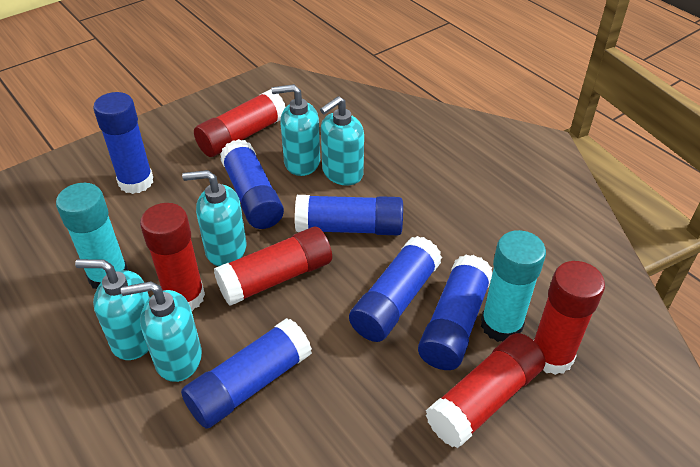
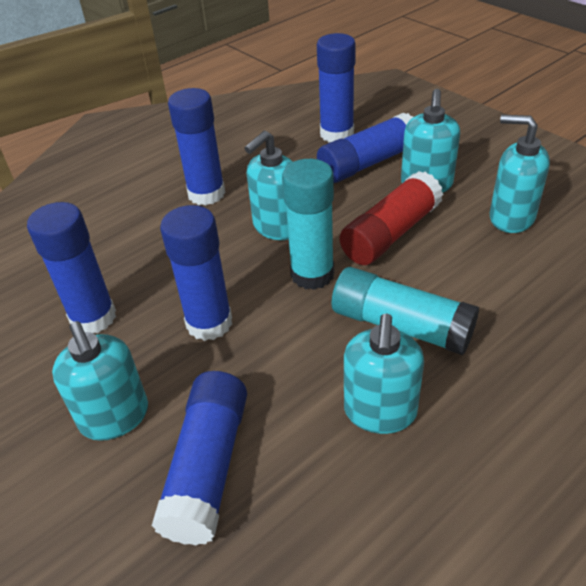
red glue stick: 5 -> 1

